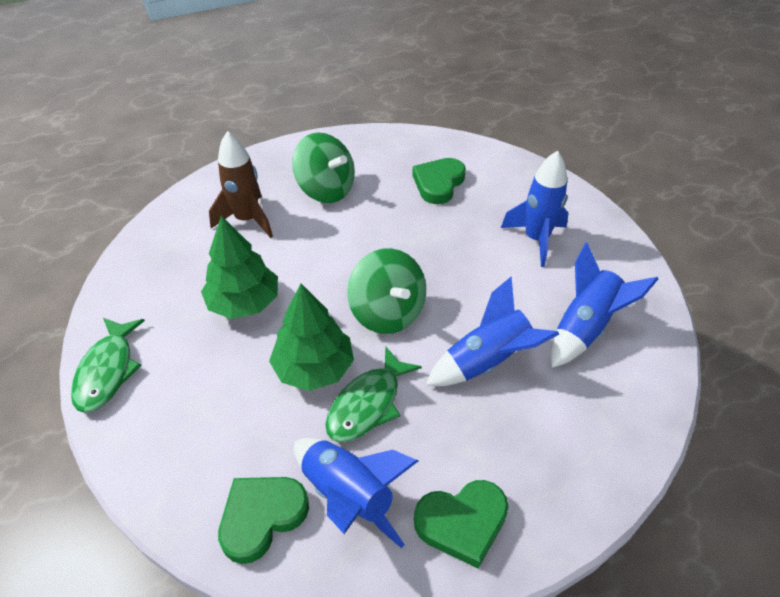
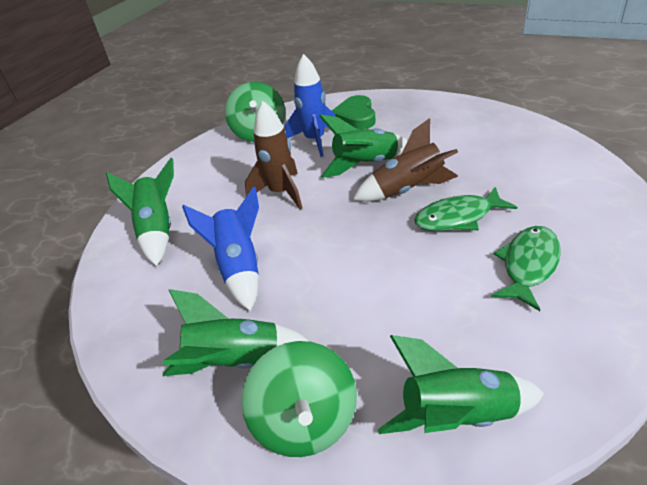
blue rocket: 4 -> 2
brown rocket: 1 -> 2
green heart: 3 -> 1
green rocket: 0 -> 4
green tree: 2 -> 0

